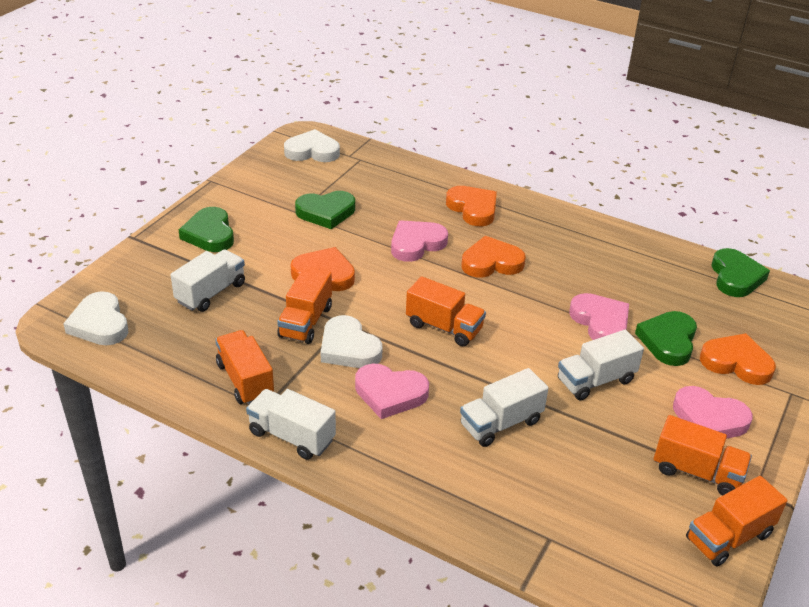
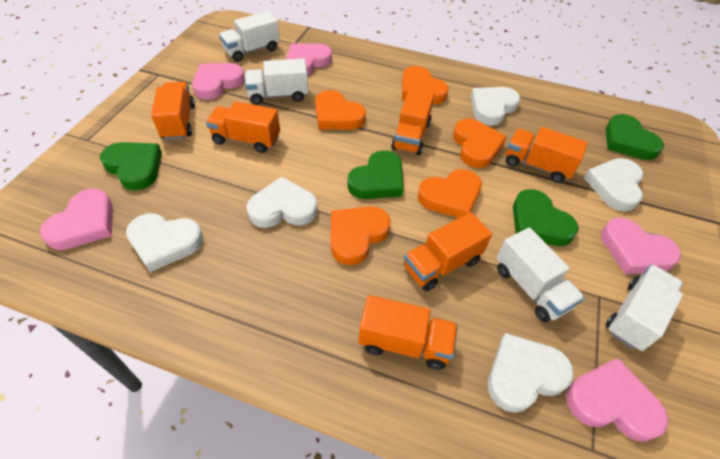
orange heart: 4 -> 5
orange truck: 5 -> 6
pink heart: 4 -> 5
white heart: 3 -> 5

